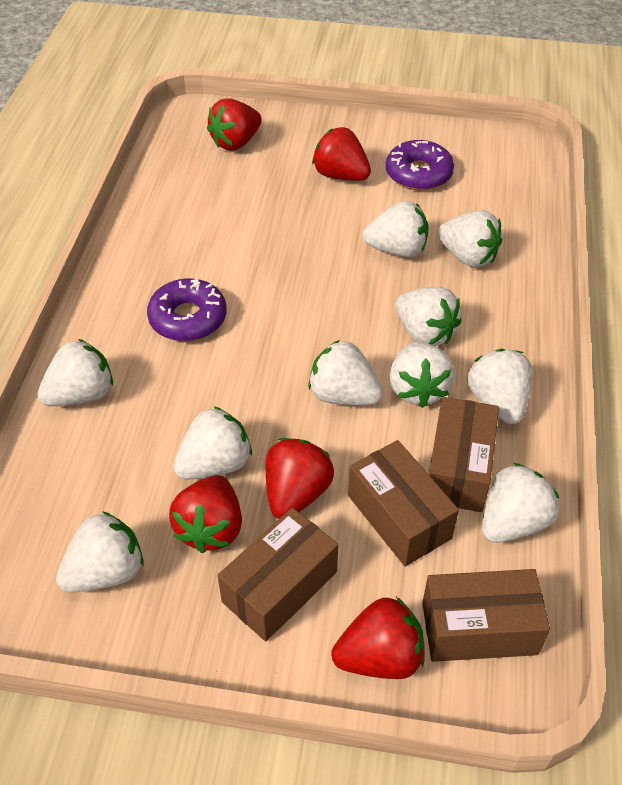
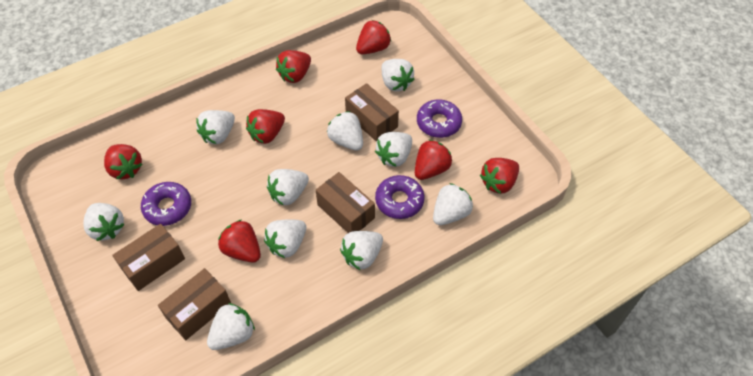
purple donut: 2 -> 3
red strawberry: 5 -> 7

